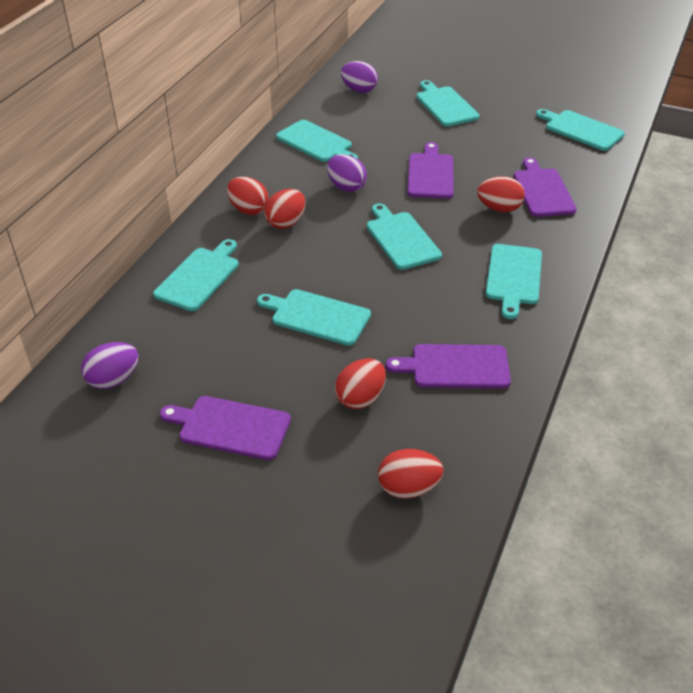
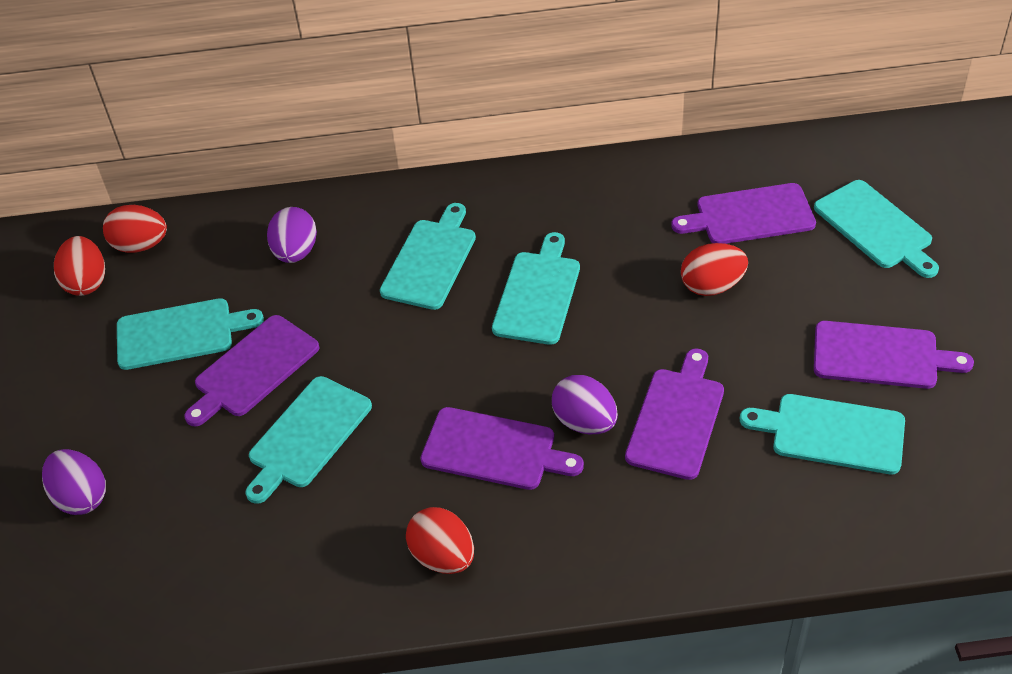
purple cutting board: 4 -> 5
red egg: 5 -> 4
turquoise cutting board: 7 -> 6

